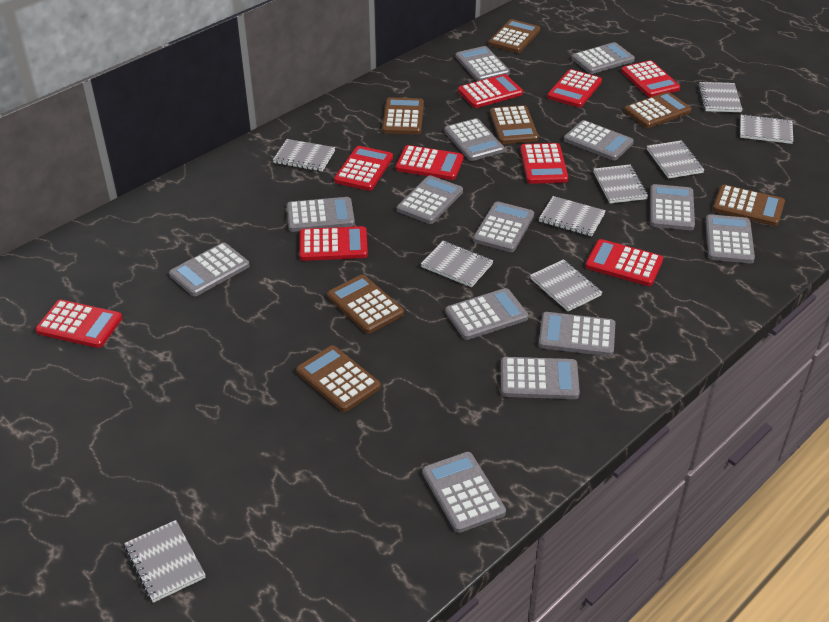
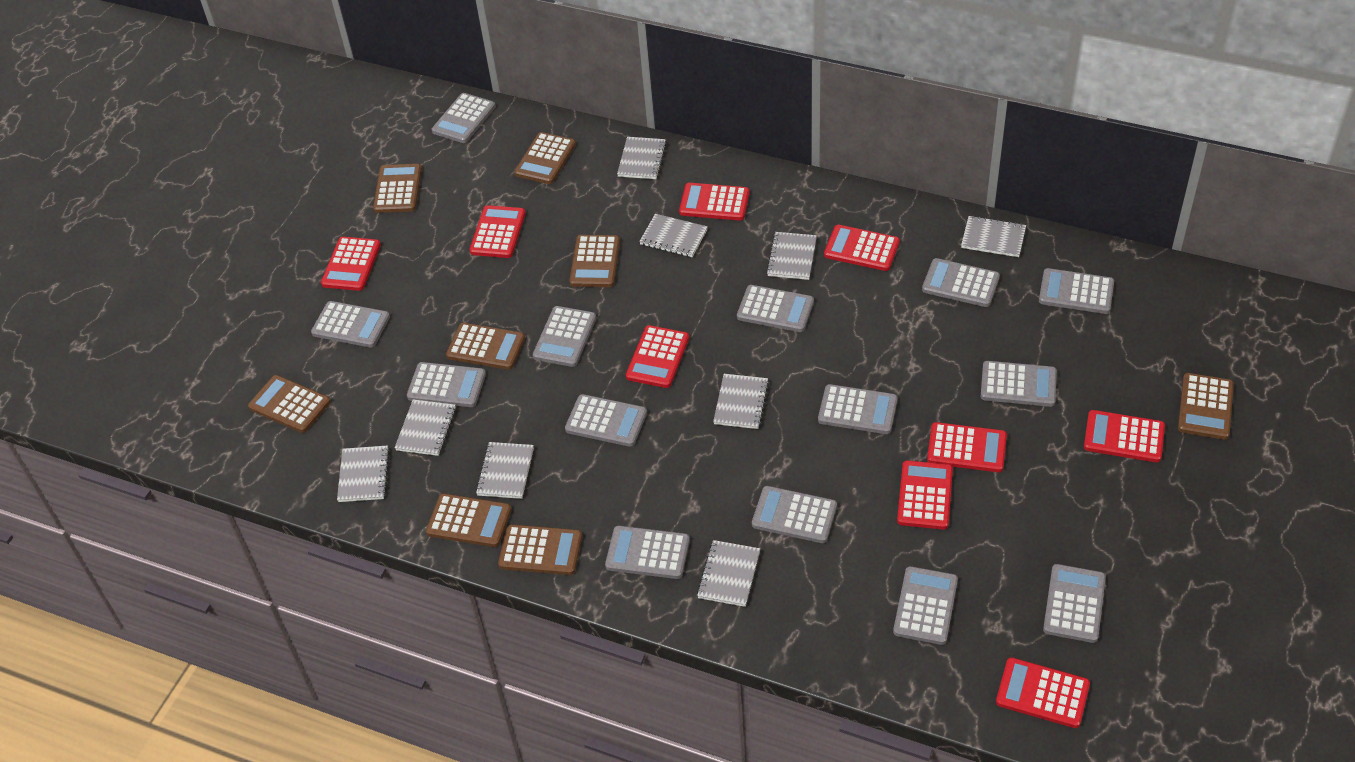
brown calculator: 7 -> 8

